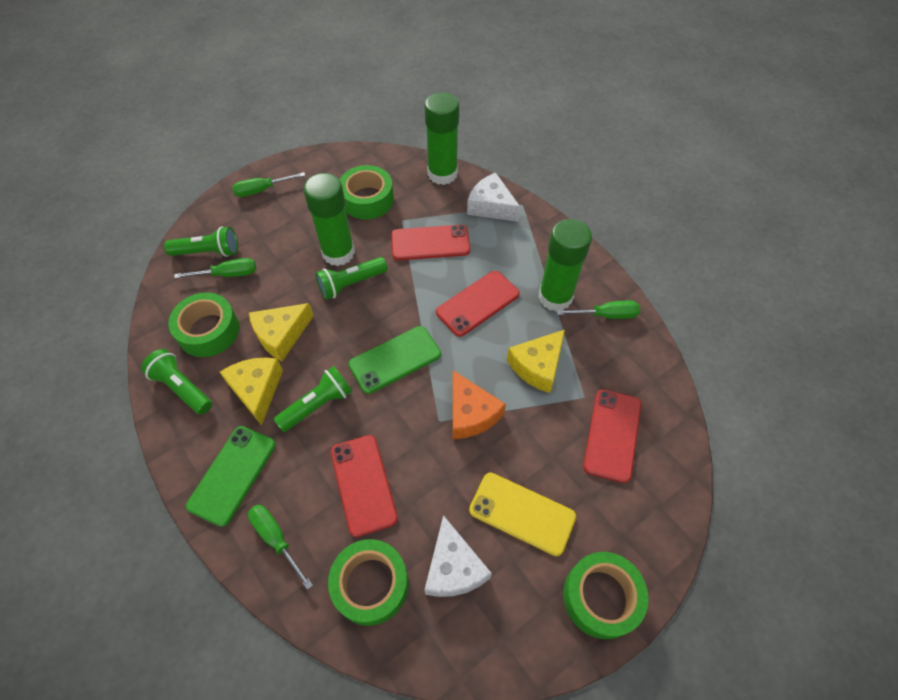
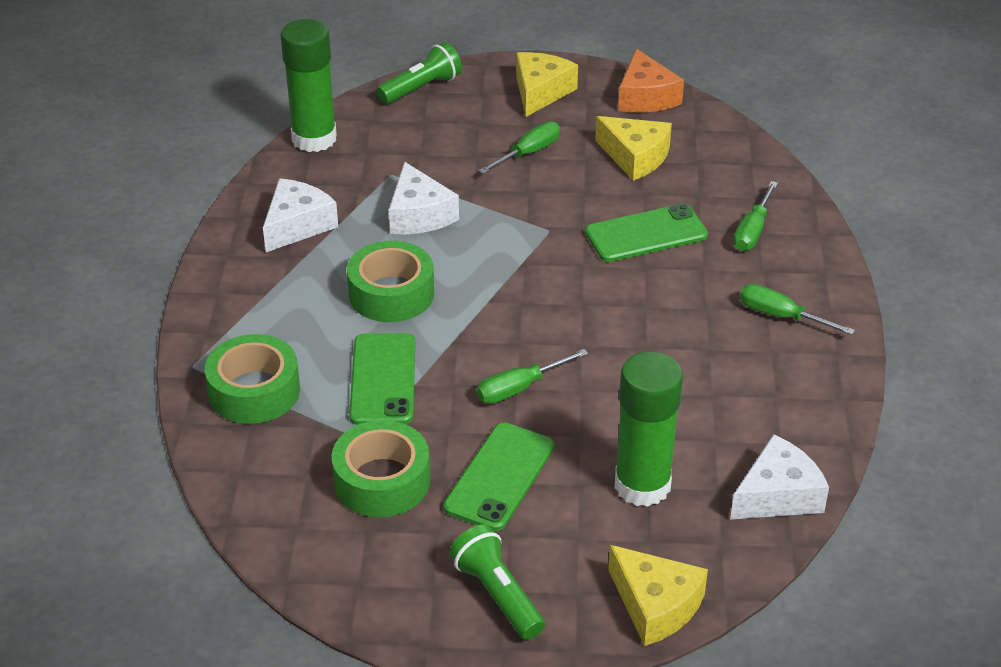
green flashlight: 4 -> 2
green glue stick: 3 -> 2
green phone: 2 -> 3
green tape: 4 -> 3
red phone: 4 -> 0
white cheese: 2 -> 3
yellow phone: 1 -> 0

